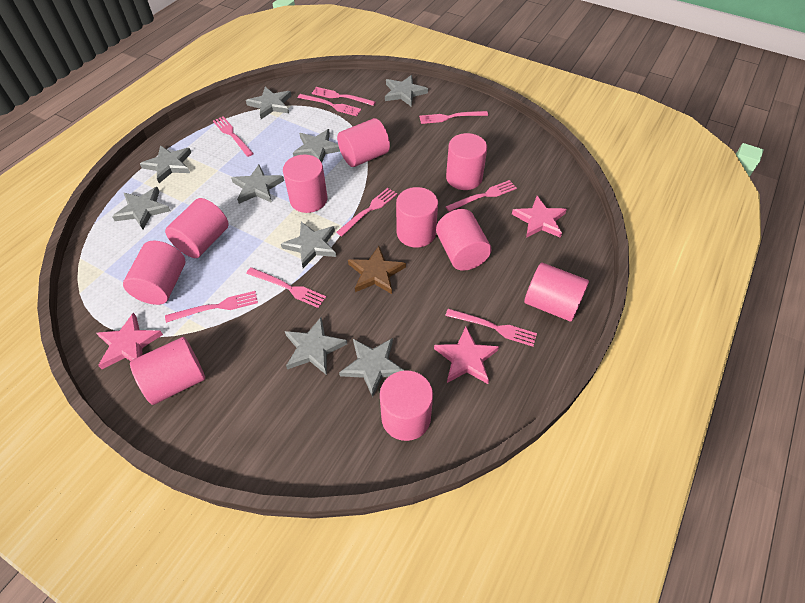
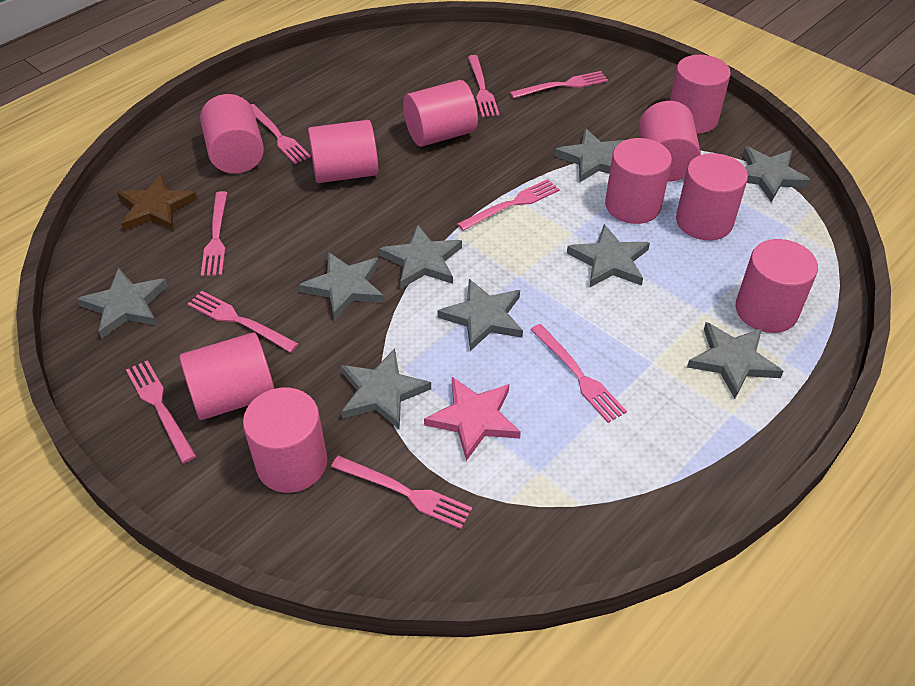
pink star: 3 -> 1

